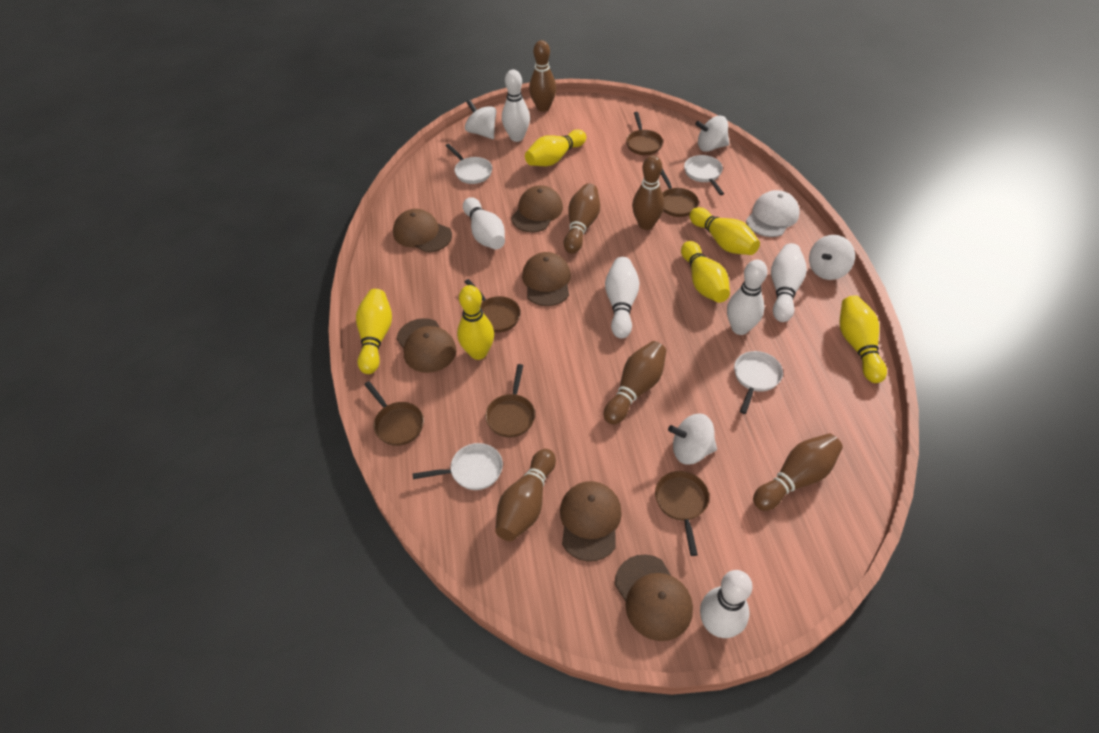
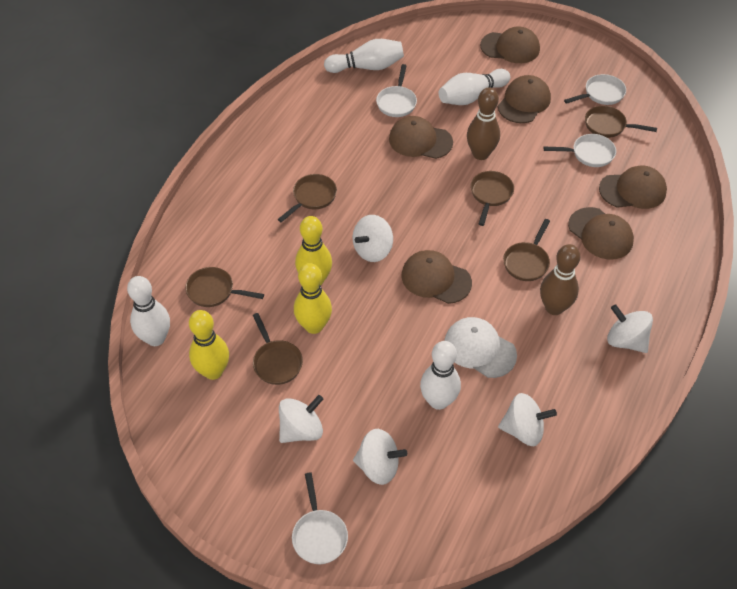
brown bowling pin: 6 -> 2
white bowling pin: 6 -> 4
white spinning top: 4 -> 5
yellow bowling pin: 6 -> 3

